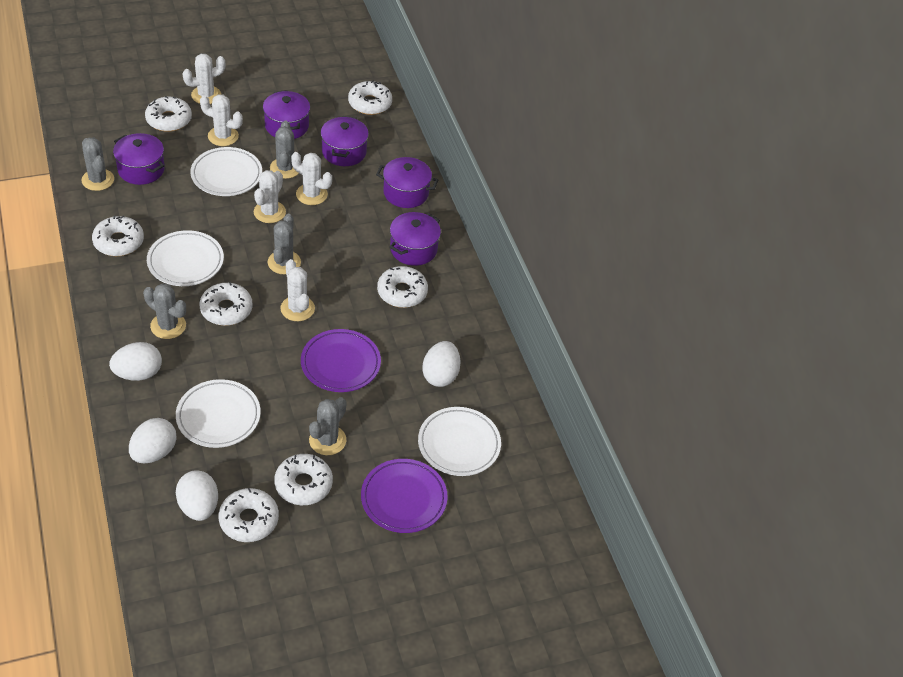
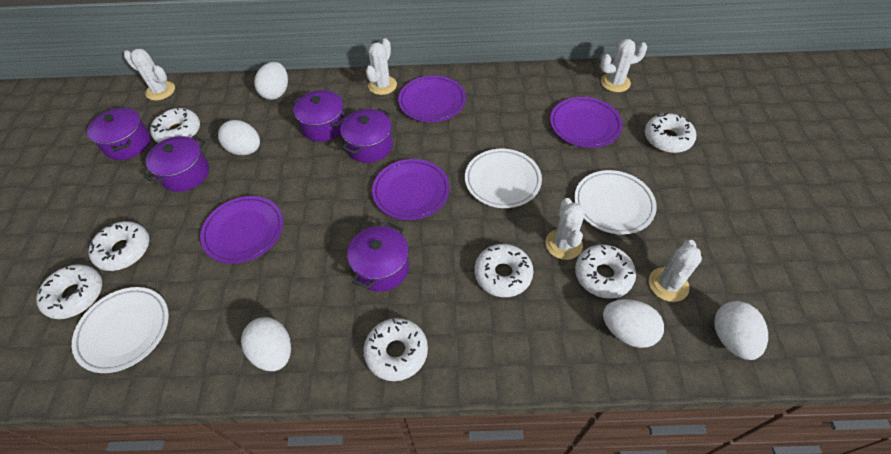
grey cactus: 5 -> 0
purple plate: 2 -> 4
white egg: 4 -> 5
white plate: 4 -> 3

